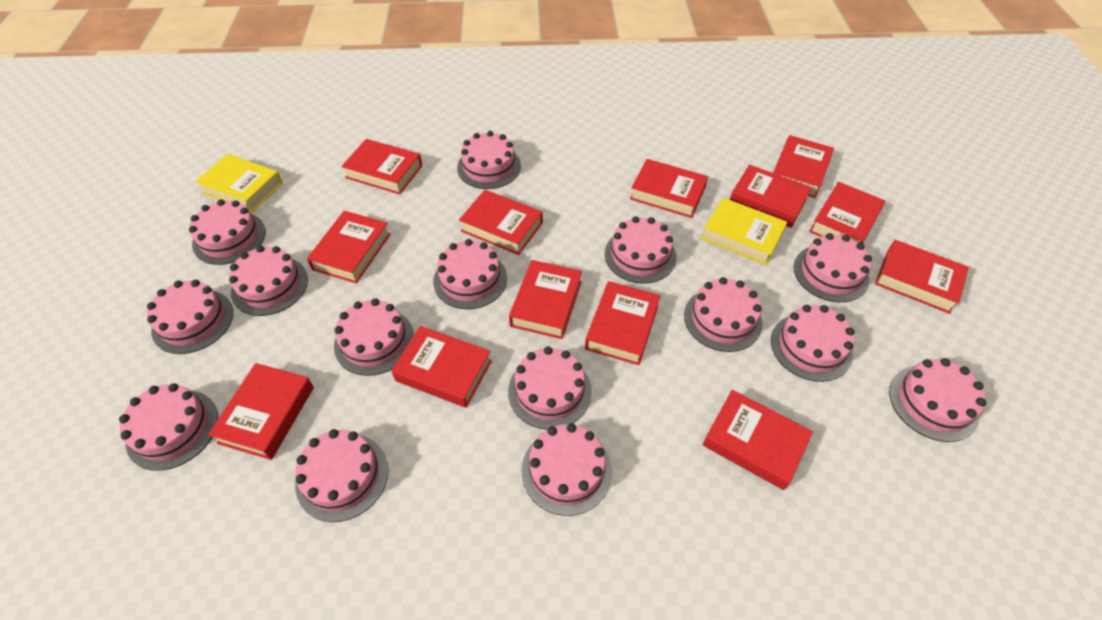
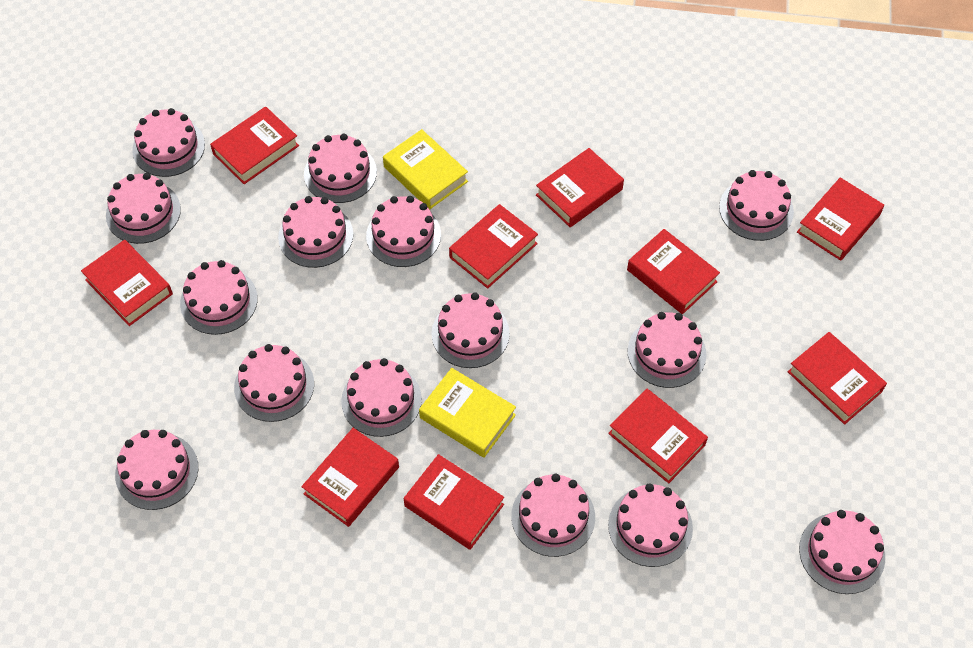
red book: 13 -> 10

